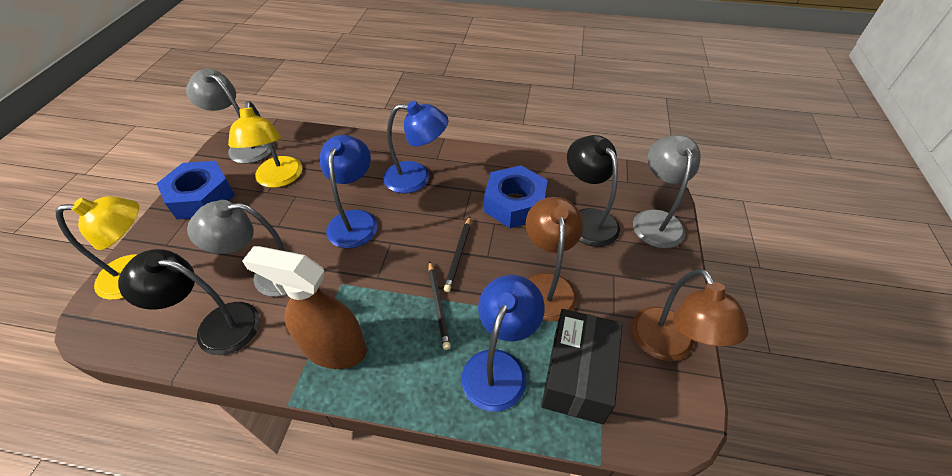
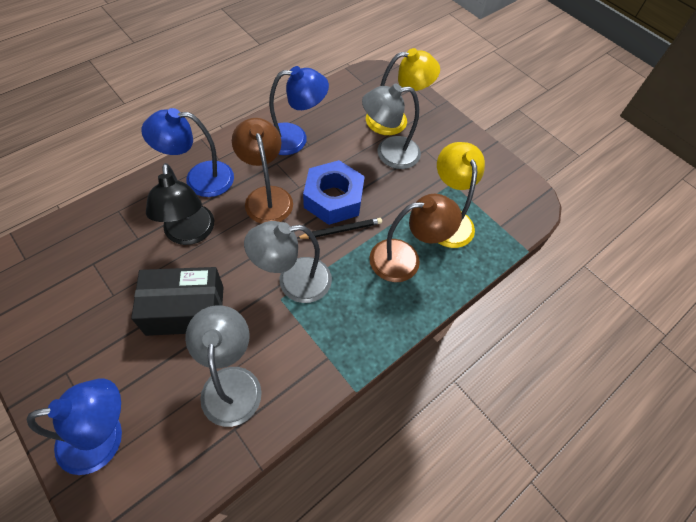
black lamp: 2 -> 1
black pencil: 2 -> 1
blue nut: 2 -> 1
brown spray bottle: 1 -> 0

